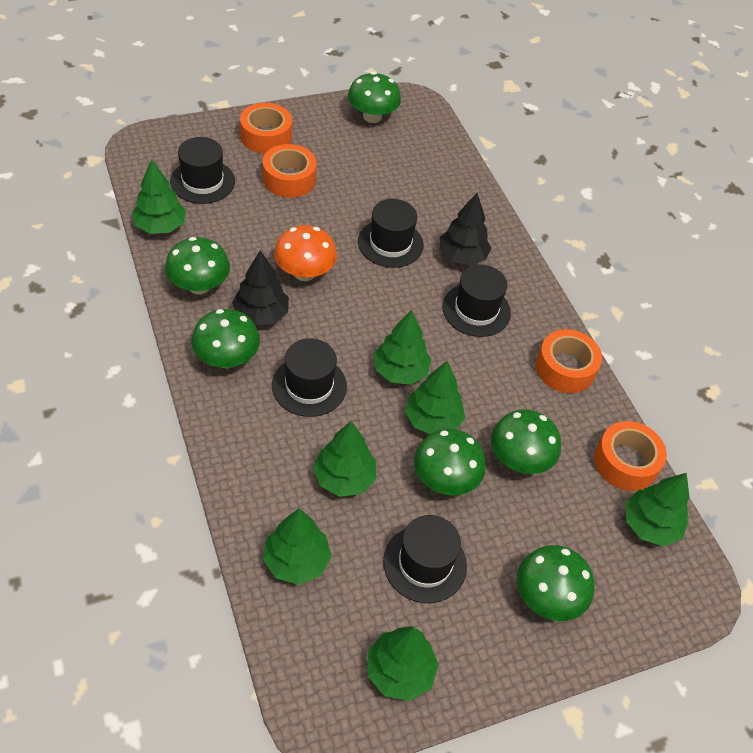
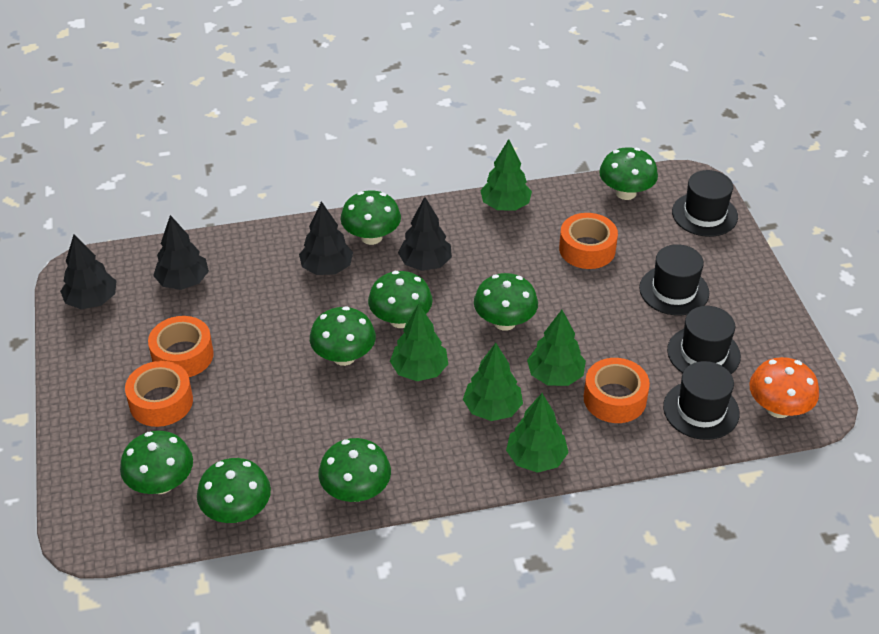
black hat: 5 -> 4
black tree: 2 -> 4
green mushroom: 6 -> 8
green tree: 7 -> 5

